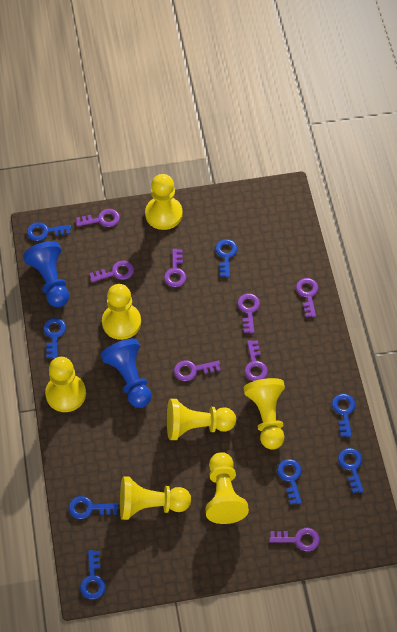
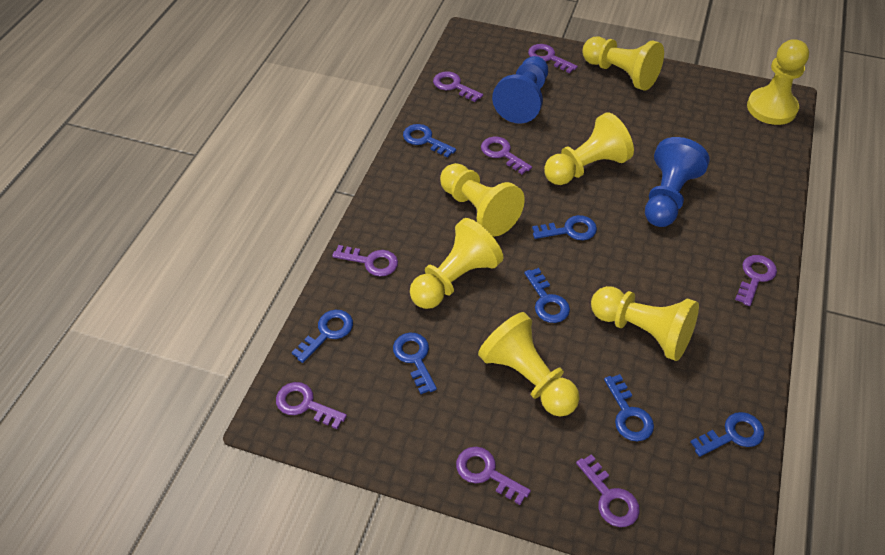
blue key: 8 -> 7

